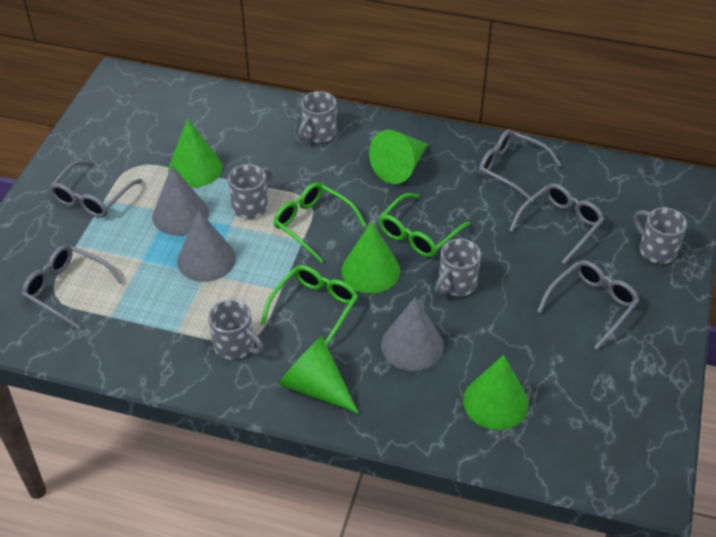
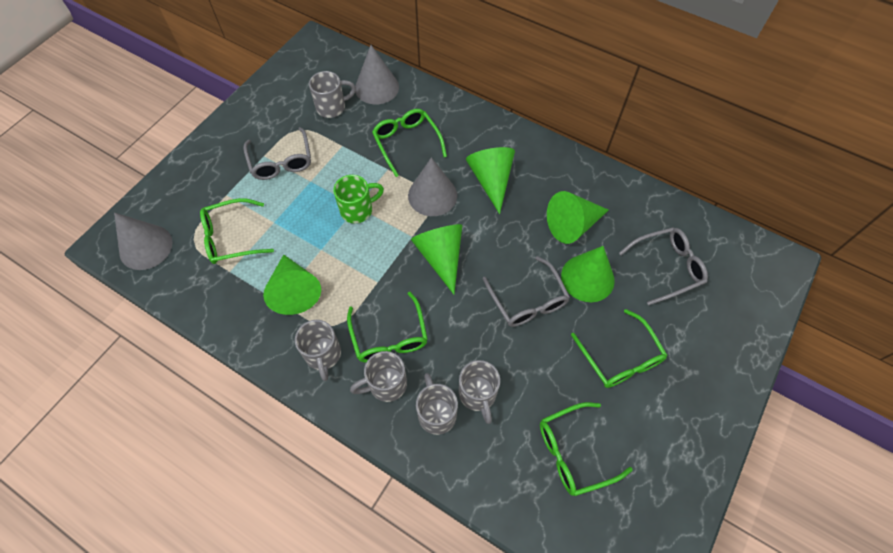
green glasses: 3 -> 5
green mug: 0 -> 1
grey glasses: 5 -> 3

